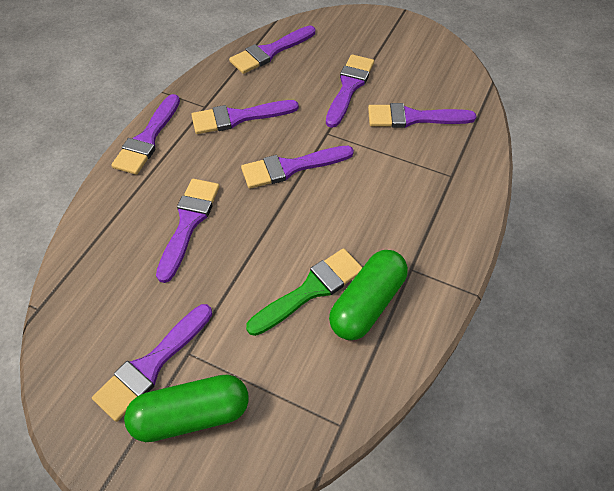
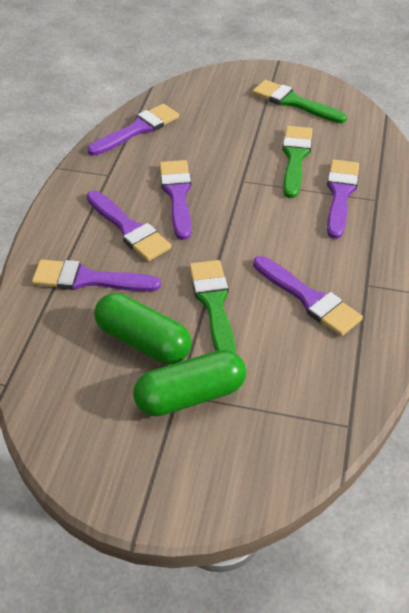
green brush: 1 -> 3
purple brush: 8 -> 6

